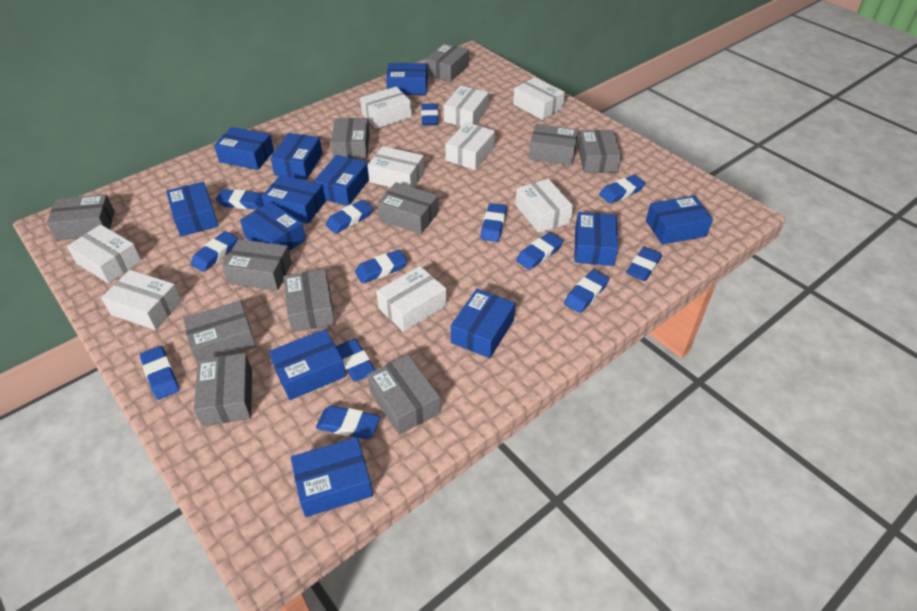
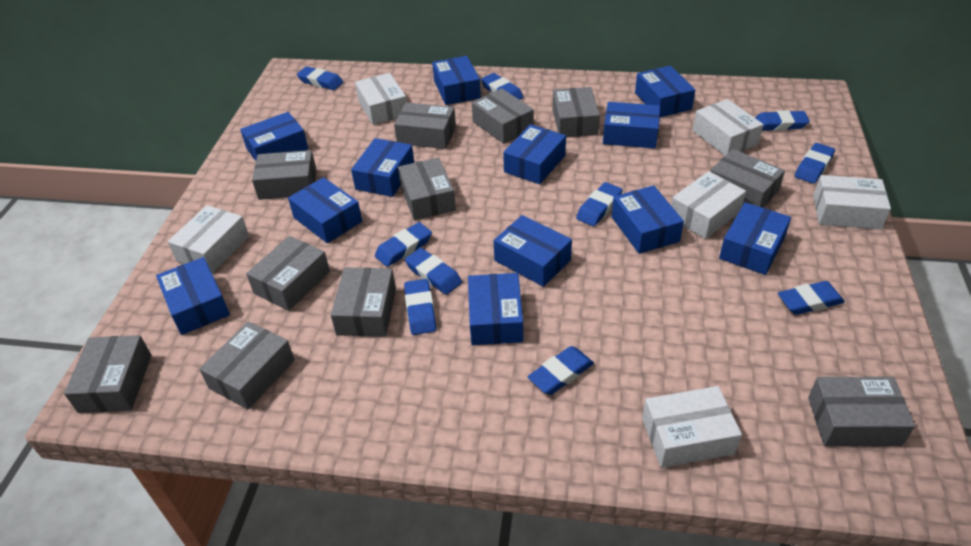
blue eraser: 13 -> 10
white box: 9 -> 6

